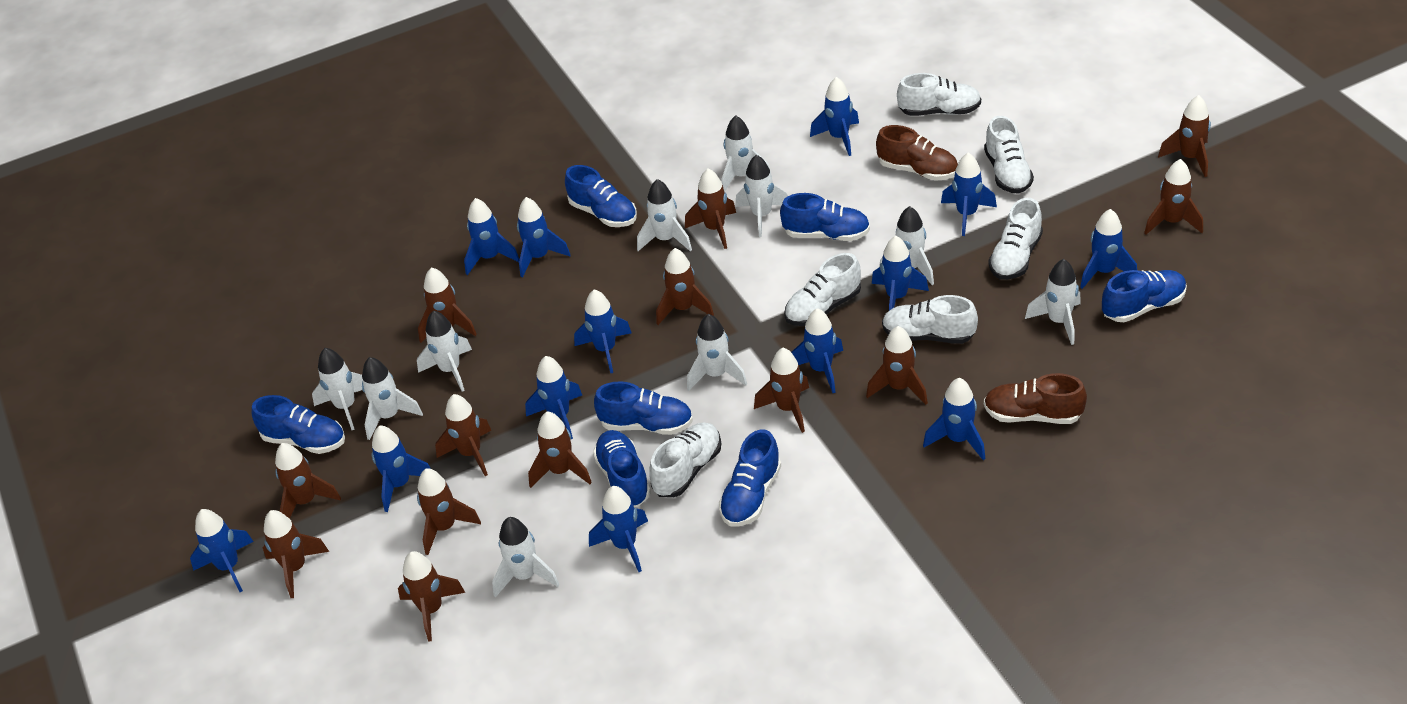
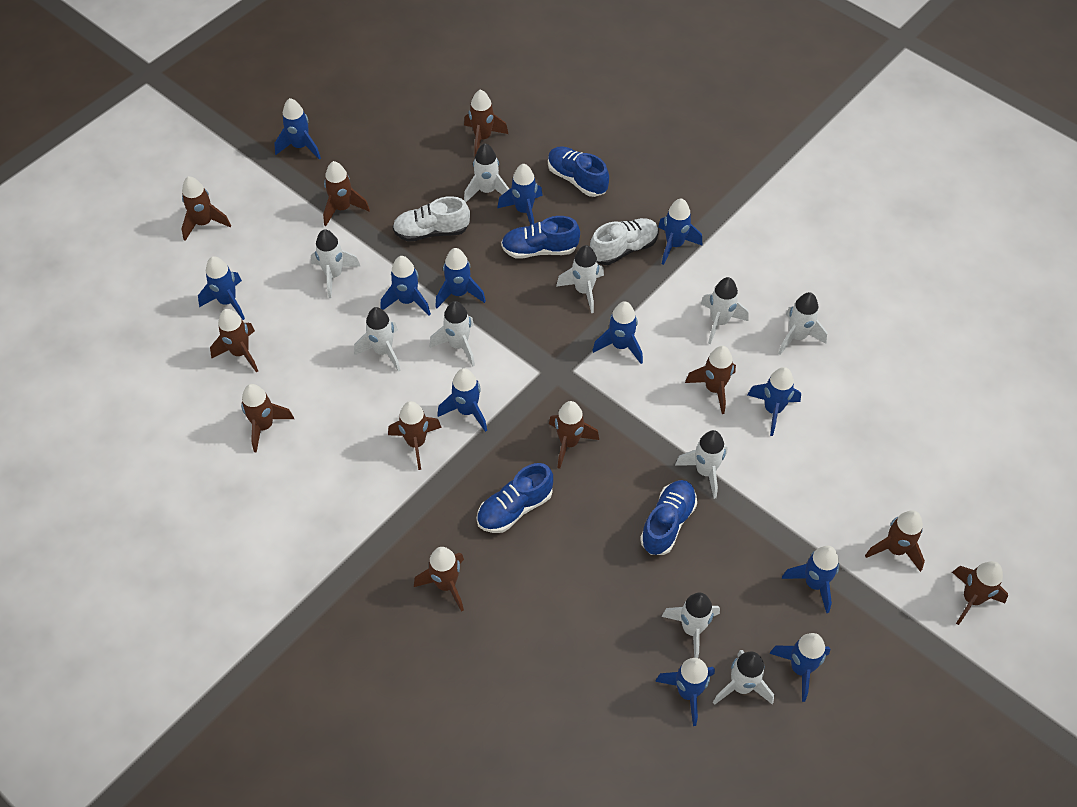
blue rocket: 13 -> 12
blue shoe: 7 -> 4
brown rocket: 13 -> 11
brown shoe: 2 -> 0
white shoe: 6 -> 2

